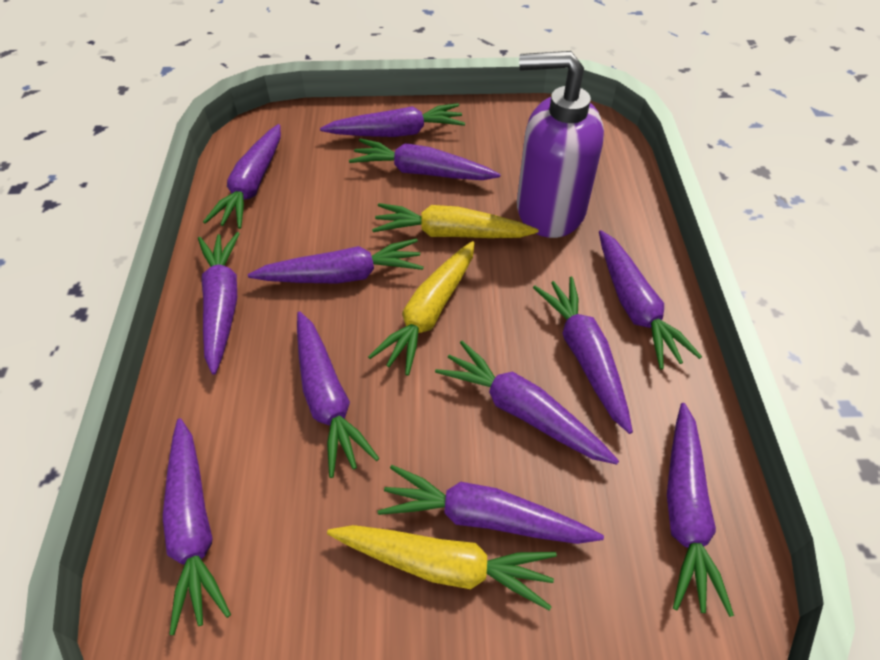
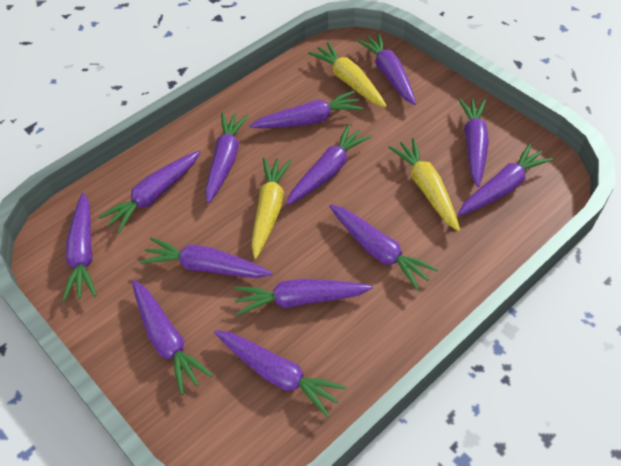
purple carrot: 12 -> 13
purple soap dispenser: 1 -> 0

